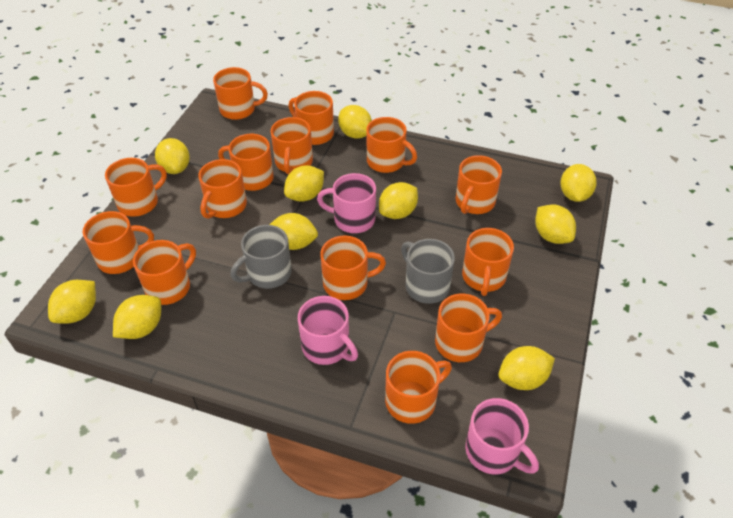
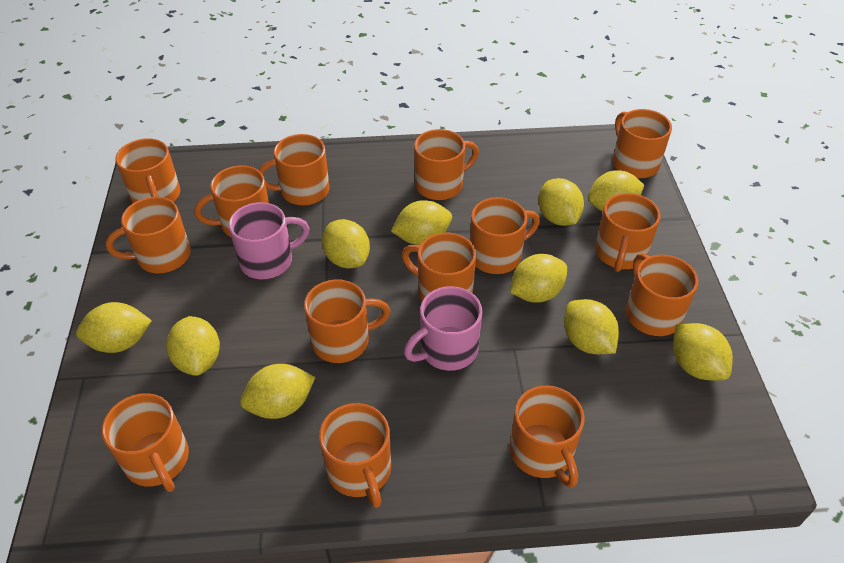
grey mug: 2 -> 0
pink mug: 3 -> 2

